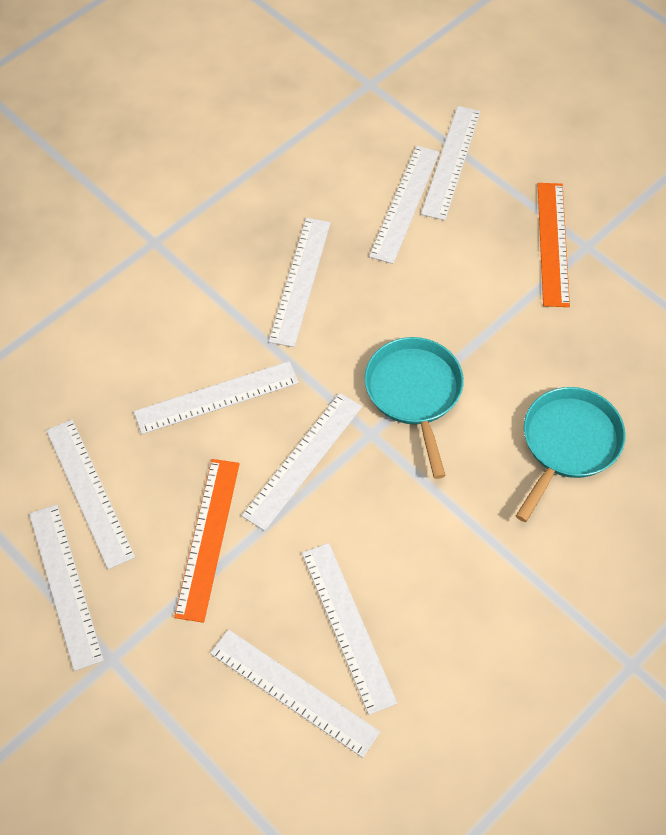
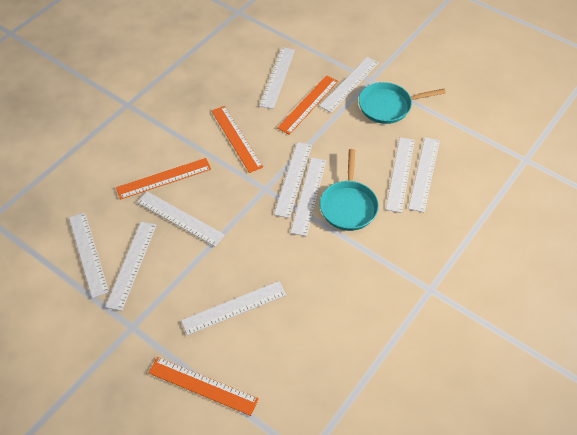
orange ruler: 2 -> 4
white ruler: 9 -> 10

